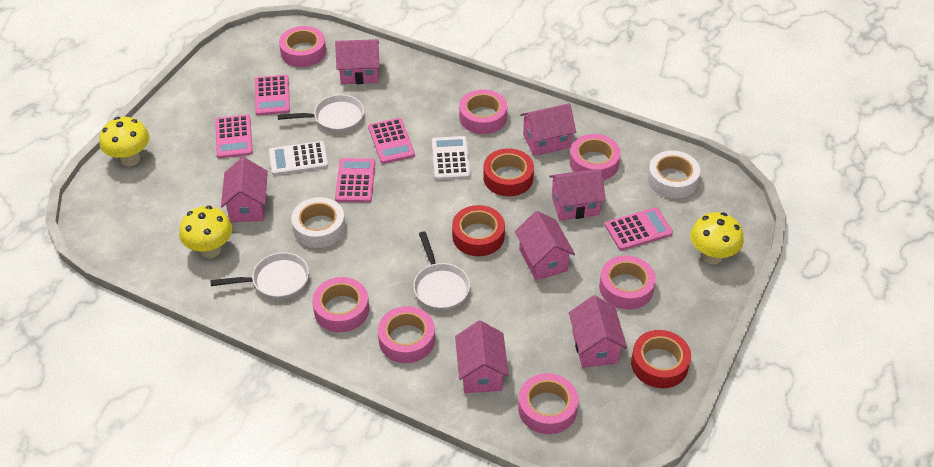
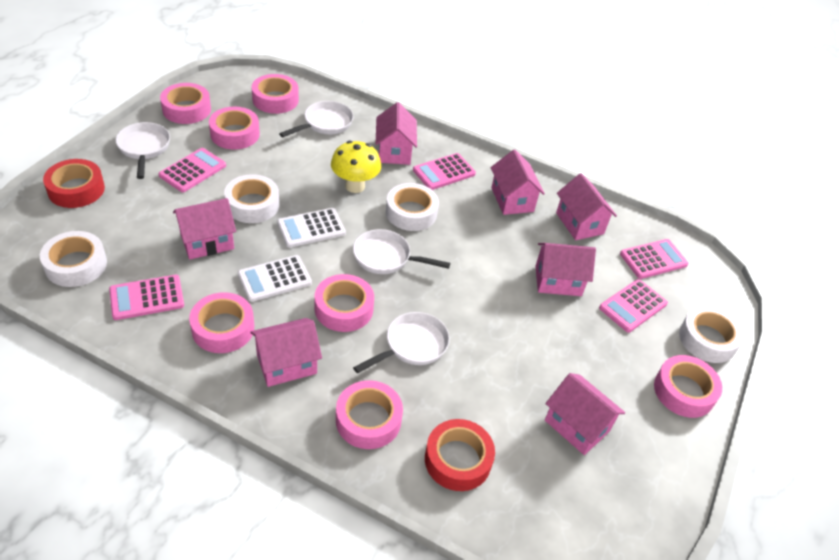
red tape: 3 -> 2
white pan: 3 -> 4
white tape: 2 -> 4
yellow mushroom: 3 -> 1

